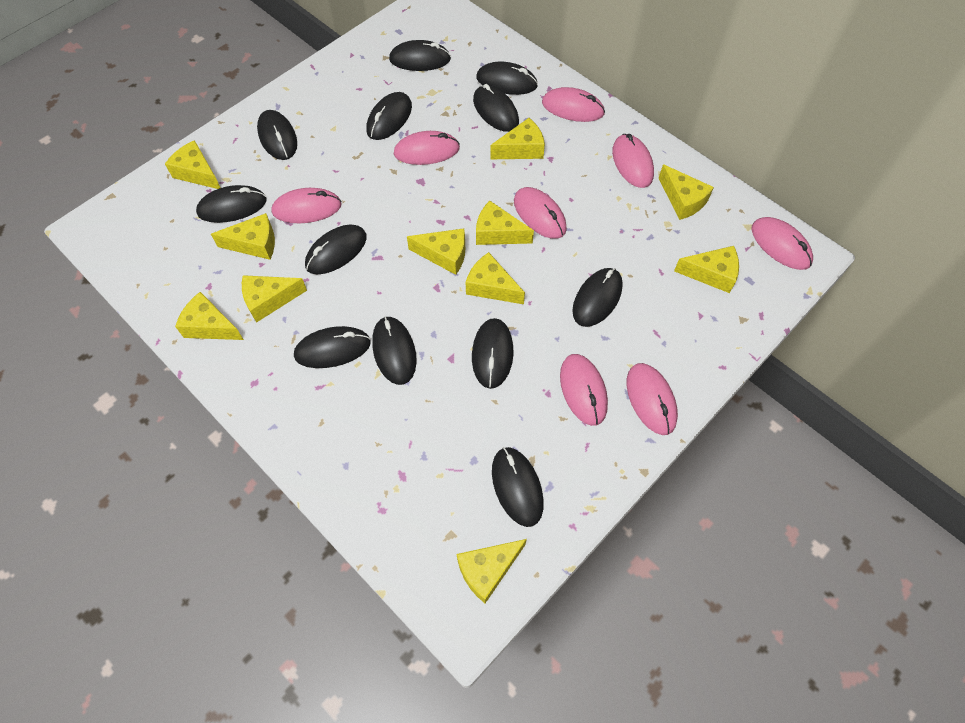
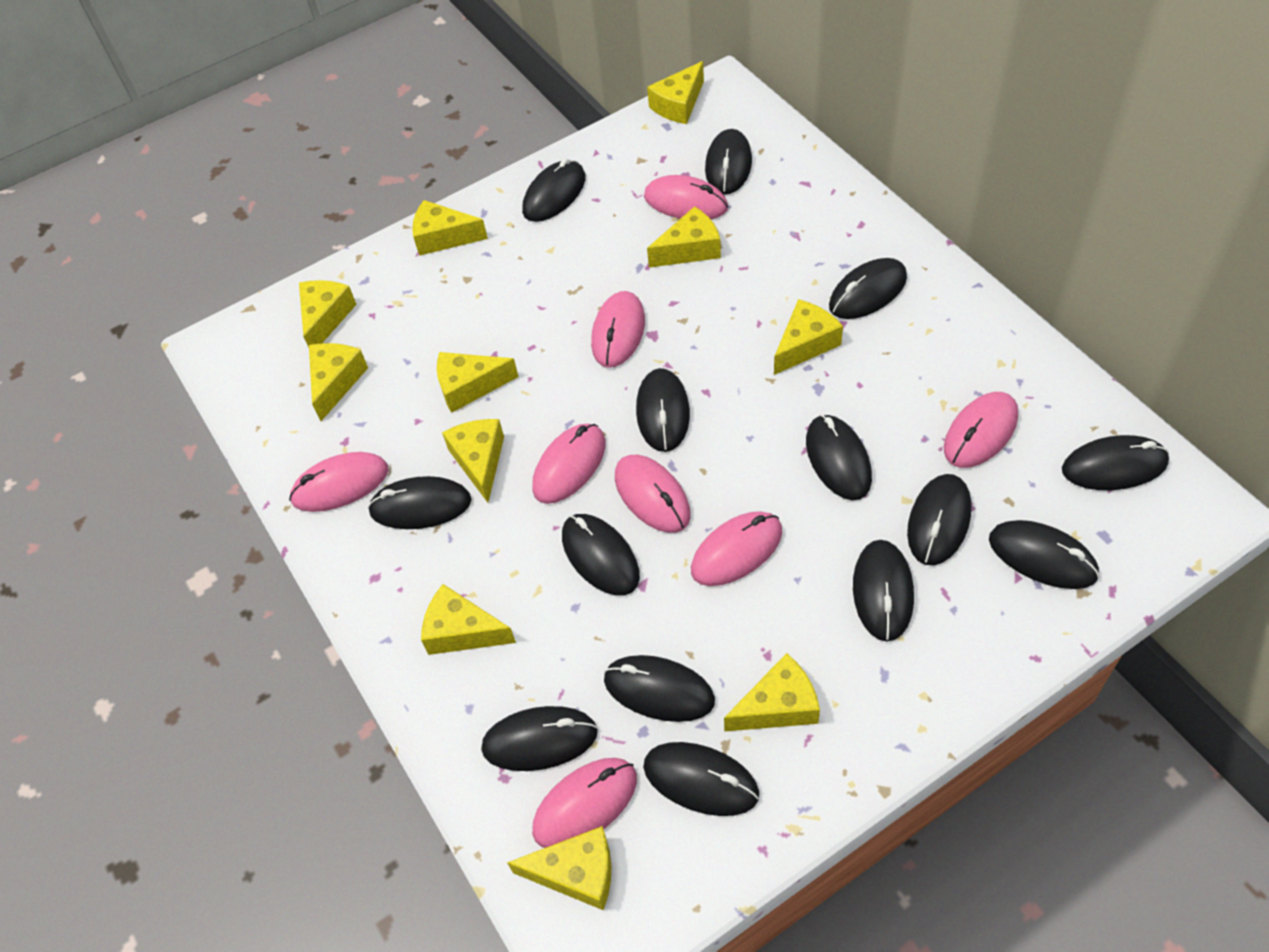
black mouse: 12 -> 14

